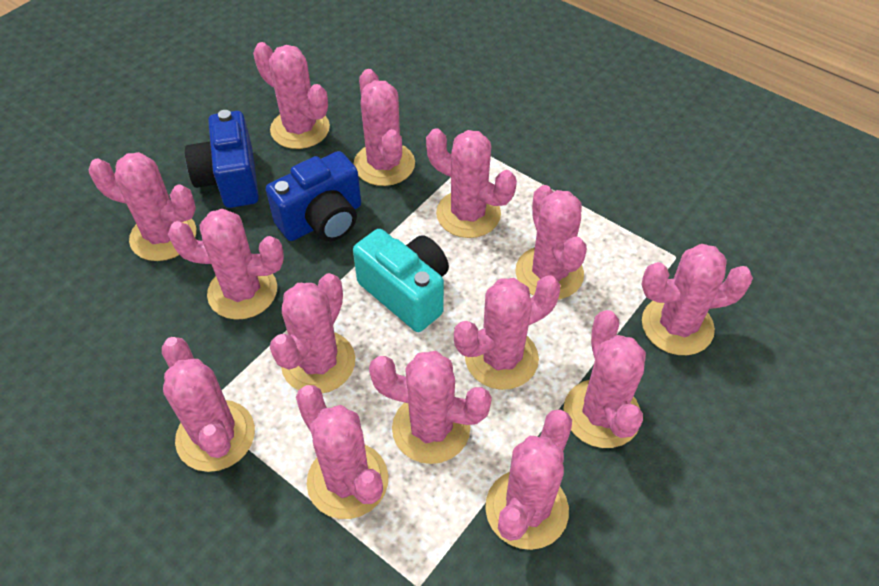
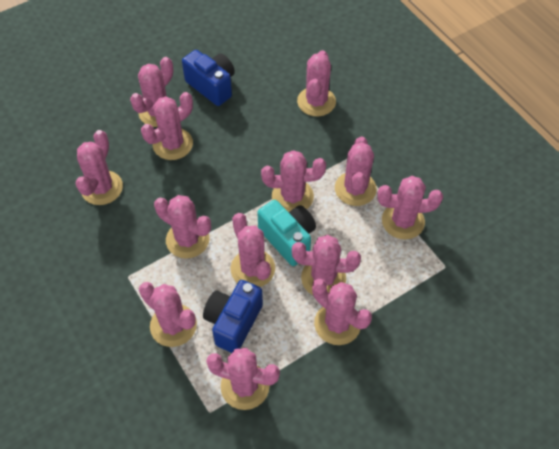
pink cactus: 14 -> 13

